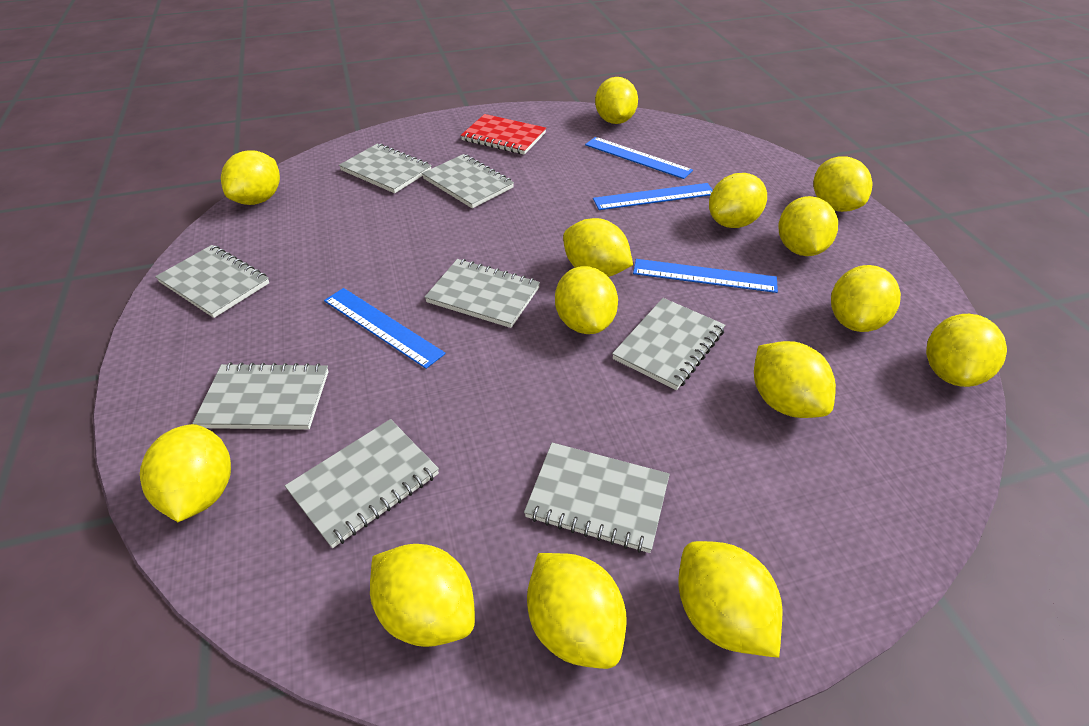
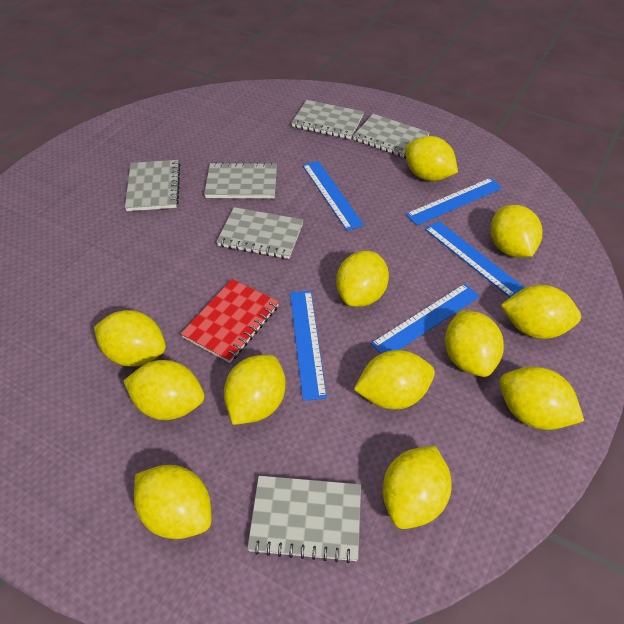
blue ruler: 4 -> 5
grey notebook: 8 -> 6
yellow lemon: 14 -> 12

